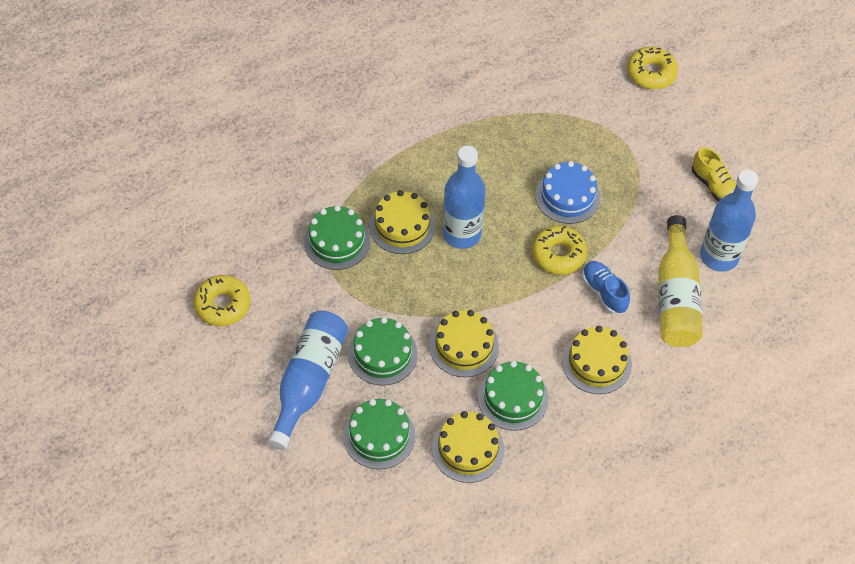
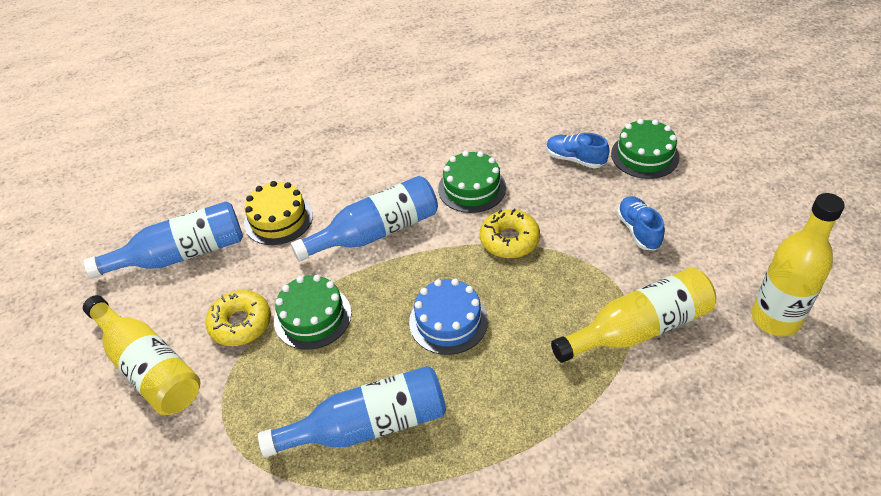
blue shoe: 1 -> 2
green cake: 4 -> 3
yellow bottle: 1 -> 3
yellow cake: 4 -> 1
yellow donut: 3 -> 2
yellow shoe: 1 -> 0

